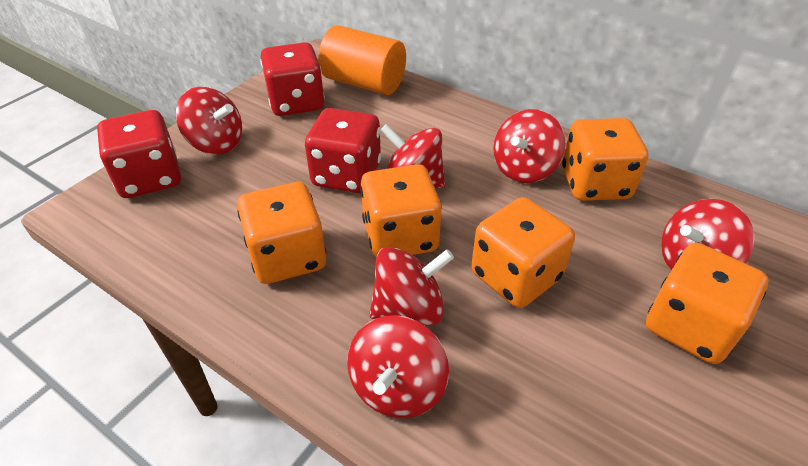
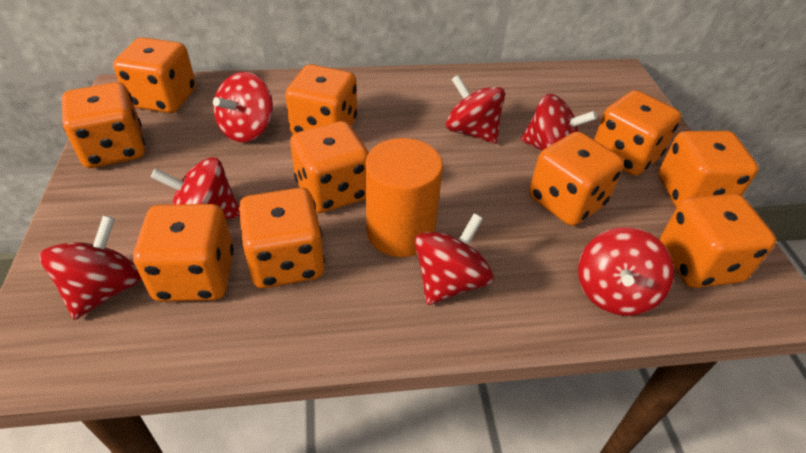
orange dice: 5 -> 10
red dice: 3 -> 0
red spinning top: 6 -> 7

